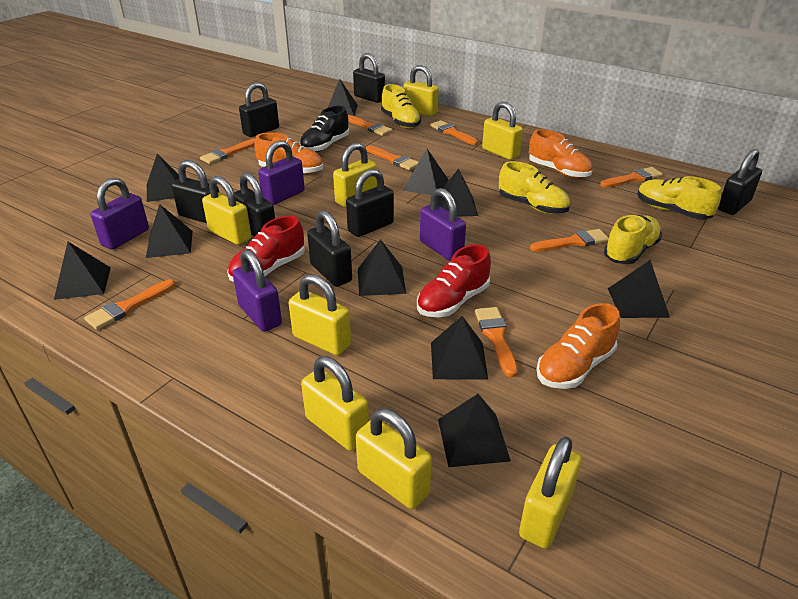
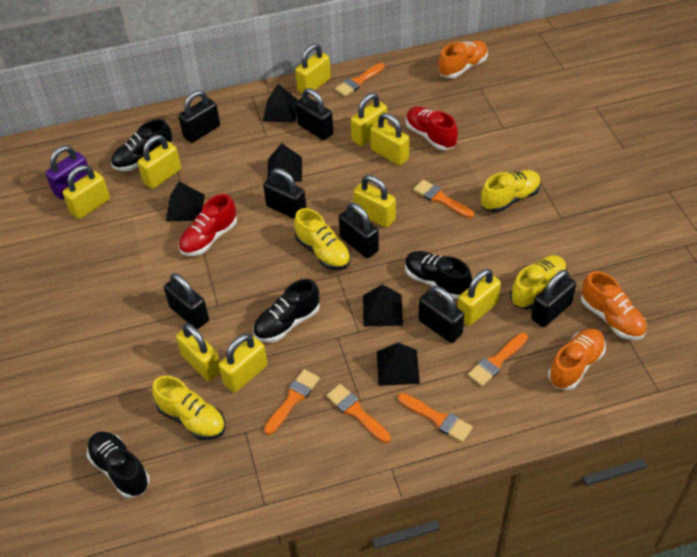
black pyramid: 10 -> 5
black shoe: 1 -> 4
orange brush: 8 -> 6
purple padlock: 4 -> 1
yellow padlock: 8 -> 9

